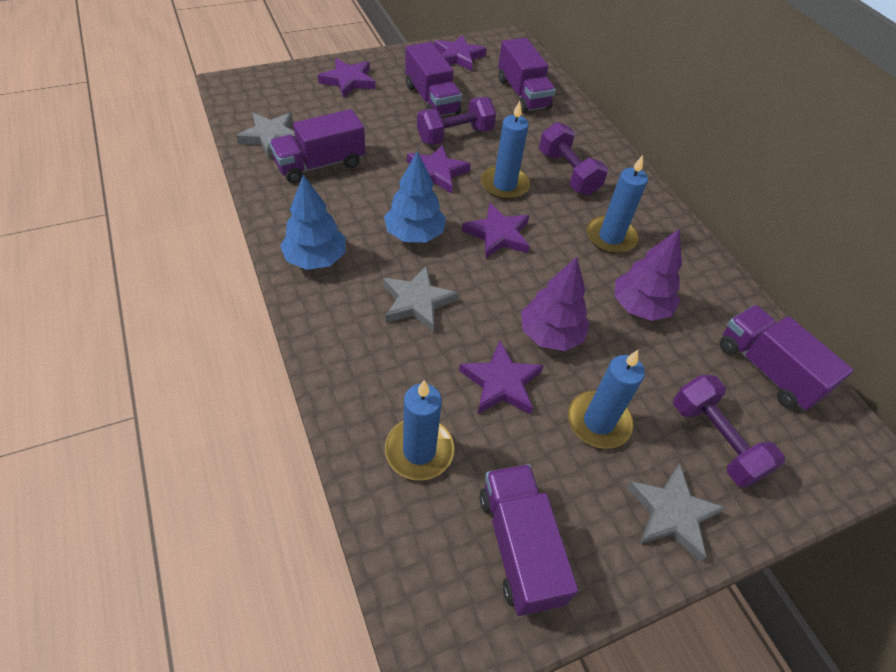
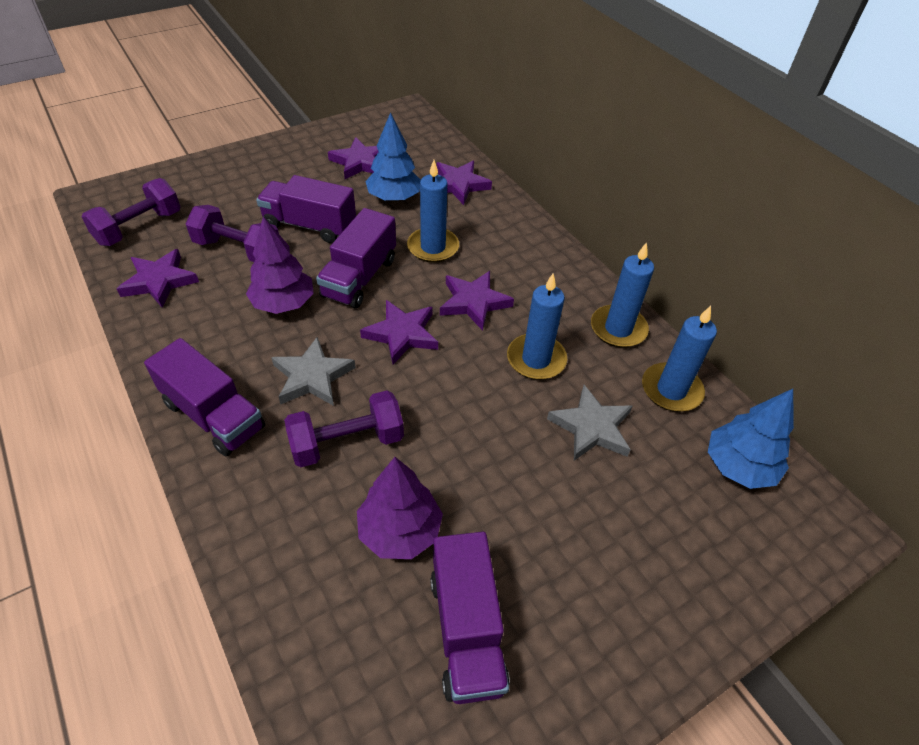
grey star: 3 -> 2
purple truck: 5 -> 4

